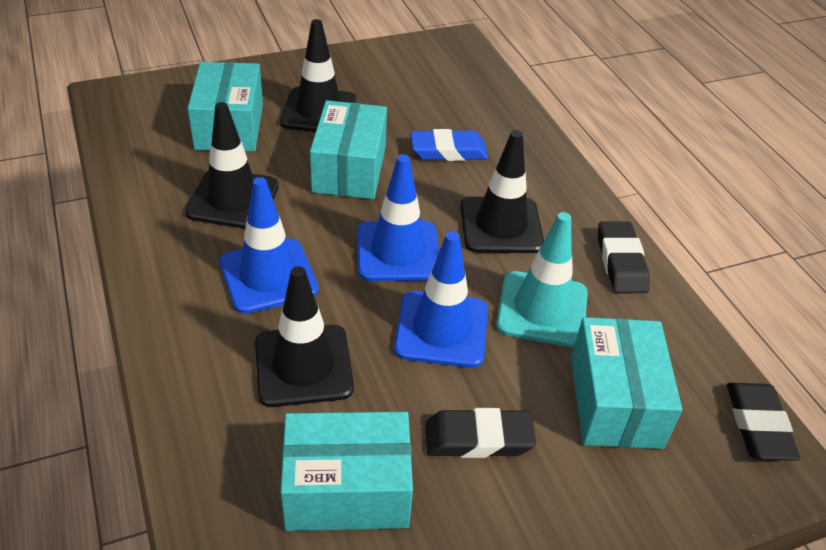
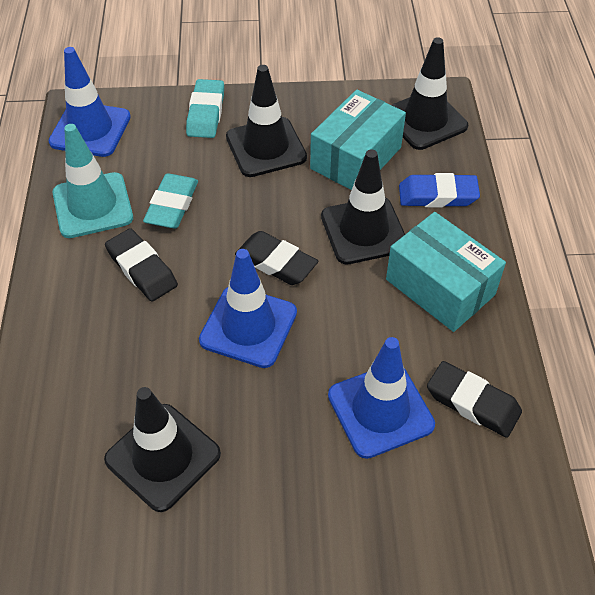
turquoise box: 4 -> 2
turquoise eraser: 0 -> 2

